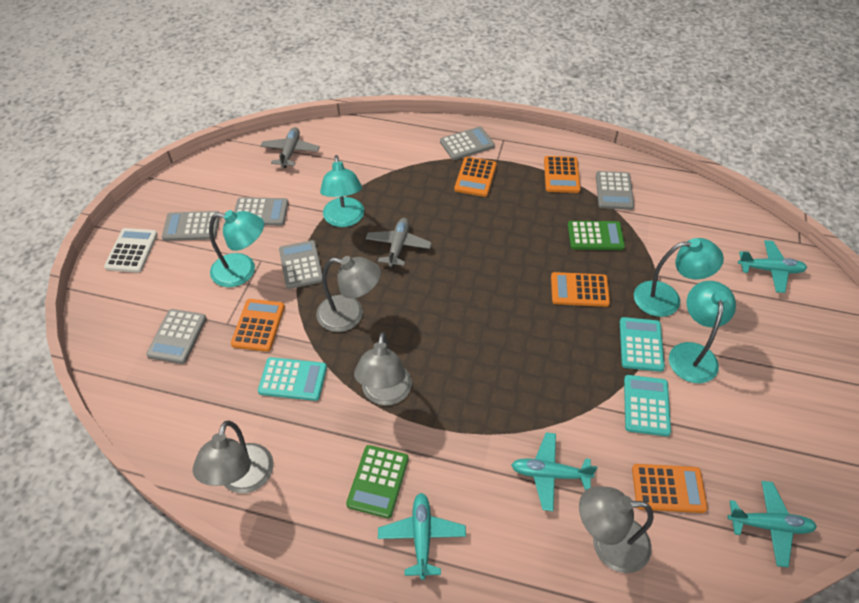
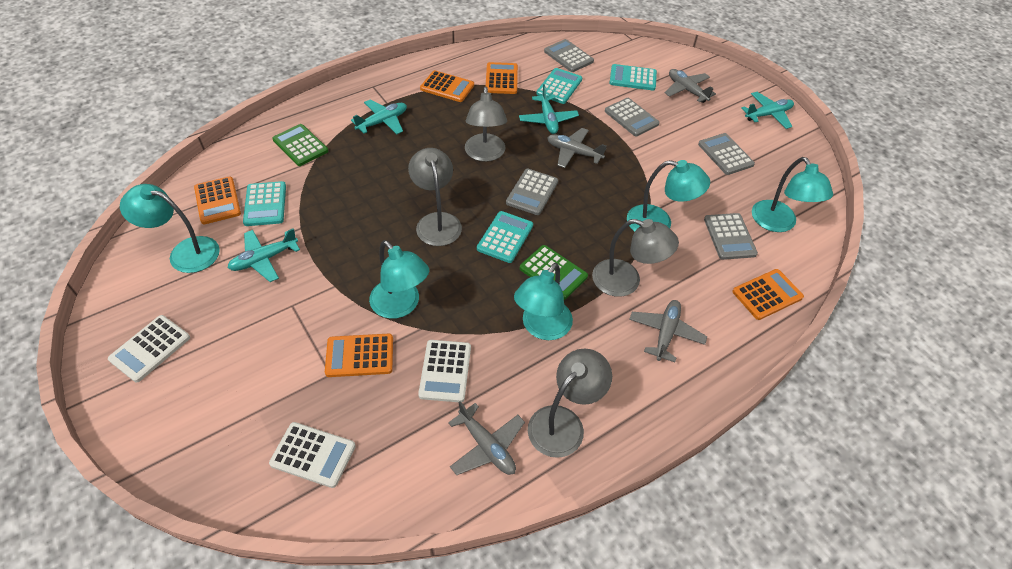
grey calculator: 6 -> 5
grey plane: 2 -> 4
turquoise calculator: 3 -> 4
turquoise lamp: 4 -> 5
white calculator: 1 -> 3

